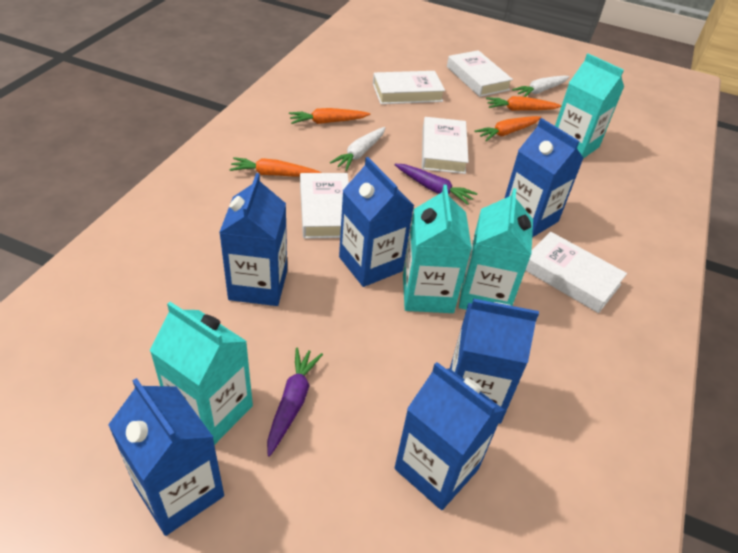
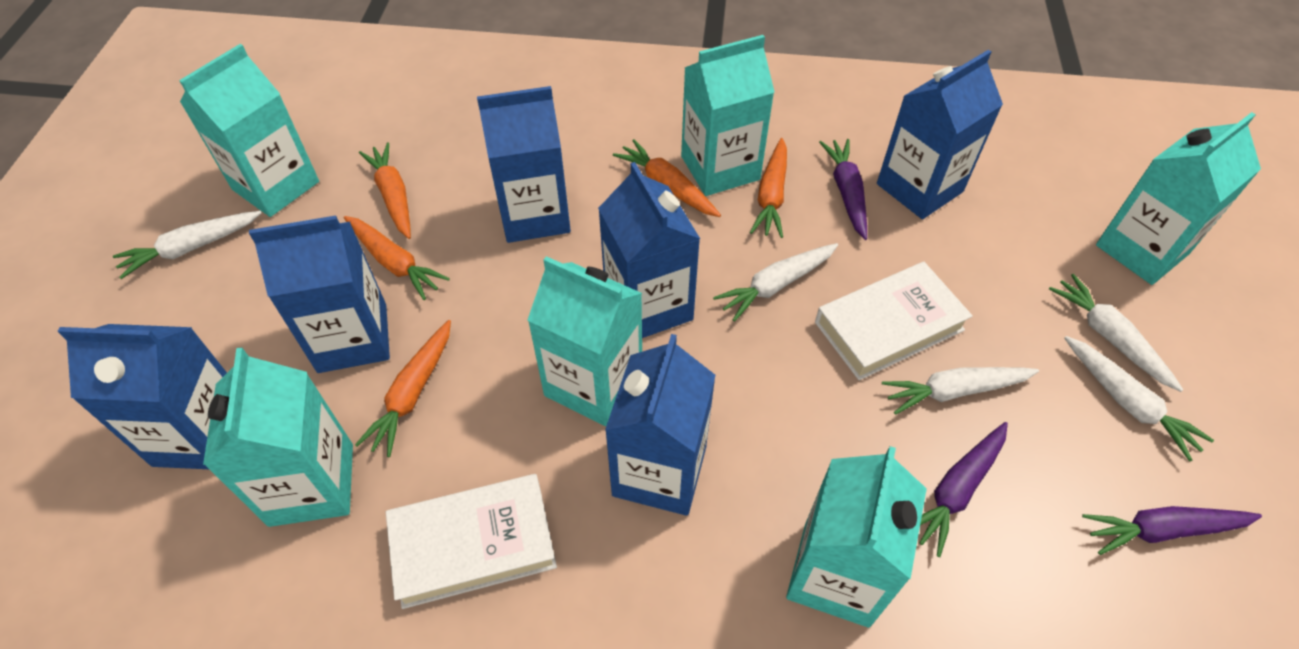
orange carrot: 4 -> 5
purple carrot: 2 -> 3
turquoise carton: 4 -> 6
white book: 5 -> 2
white carrot: 2 -> 5

